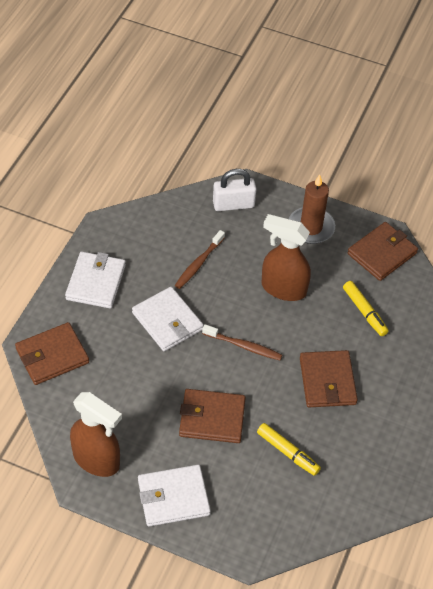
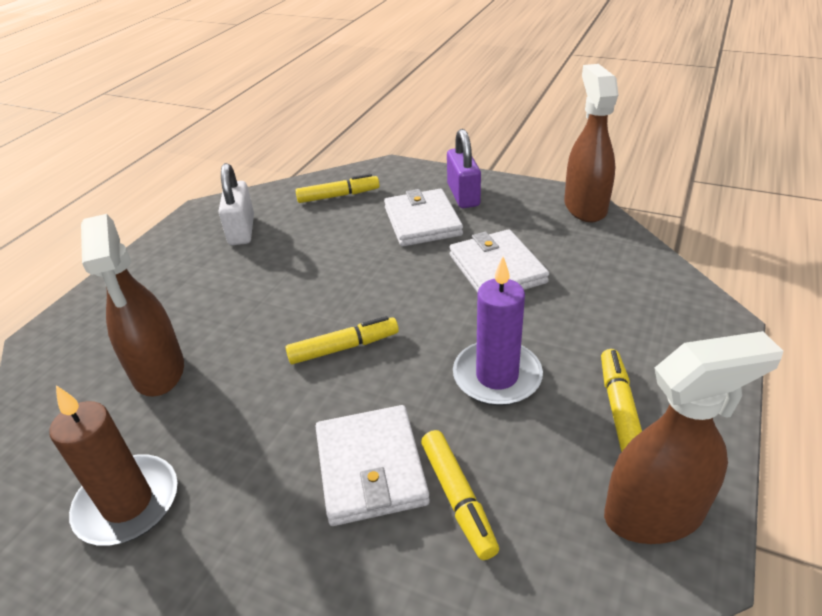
brown spray bottle: 2 -> 3
brown toothbrush: 2 -> 0
brown wallet: 4 -> 0
purple candle: 0 -> 1
purple padlock: 0 -> 1
yellow marker: 2 -> 4

